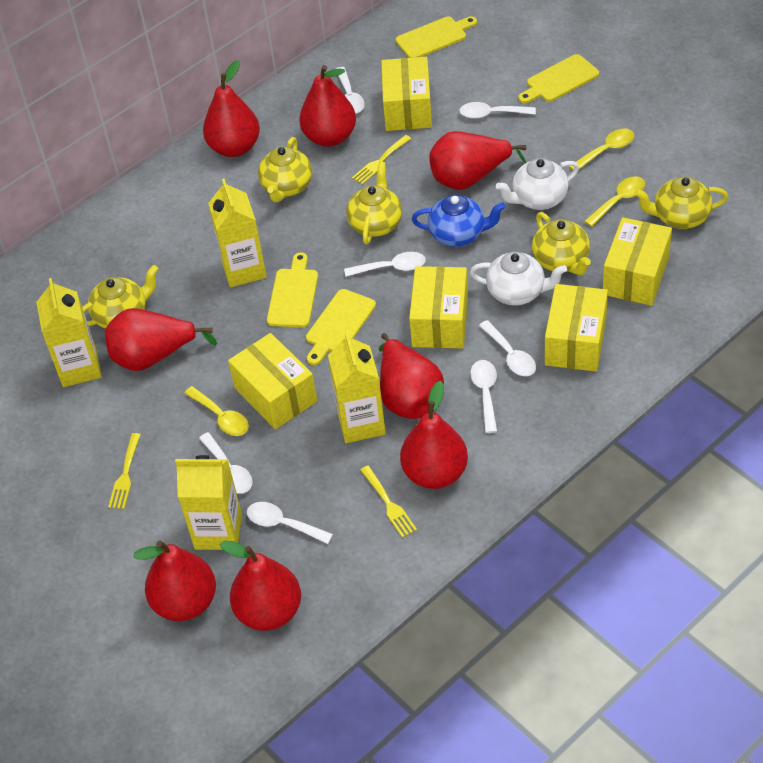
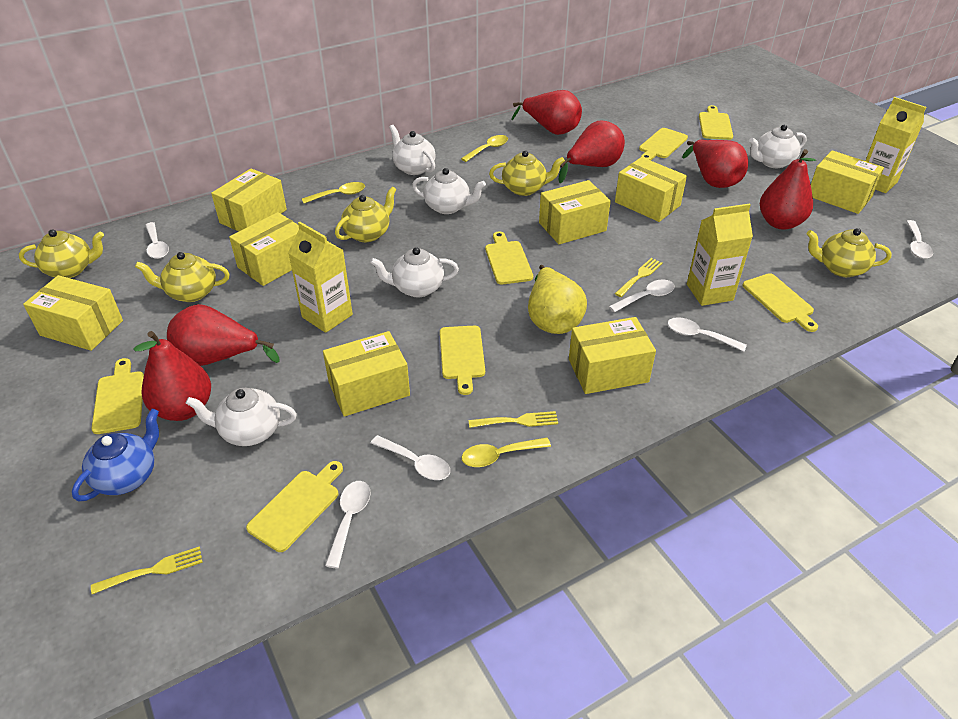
red pear: 8 -> 6
white spoon: 7 -> 6
white teapot: 2 -> 5
yellow box: 5 -> 8
yellow carton: 4 -> 3
yellow cutting board: 4 -> 7
yellow pear: 0 -> 1

